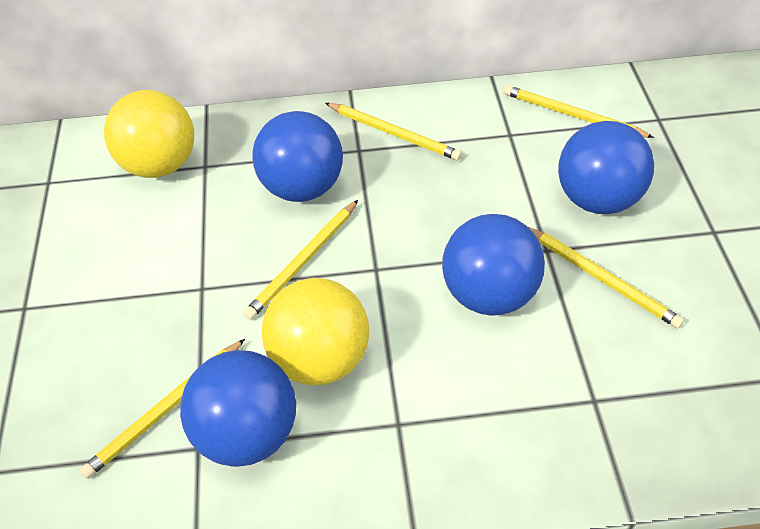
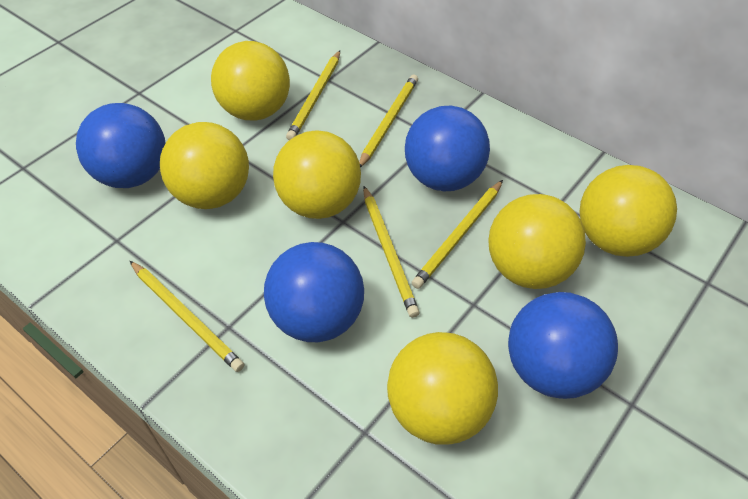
yellow ball: 2 -> 6

